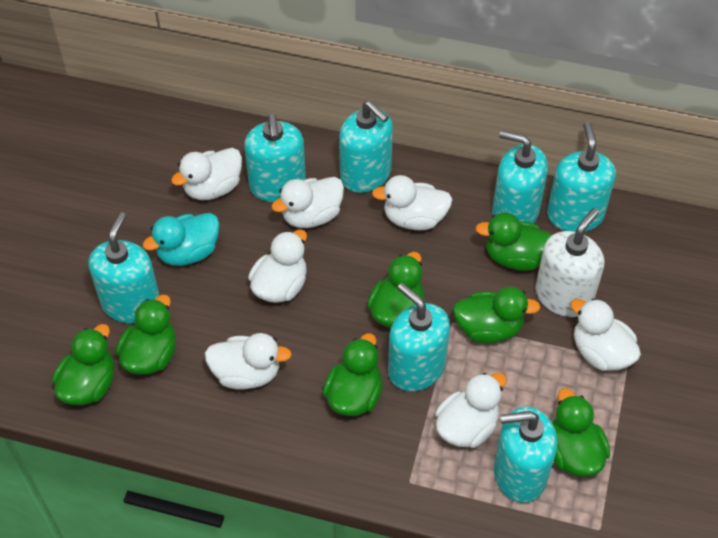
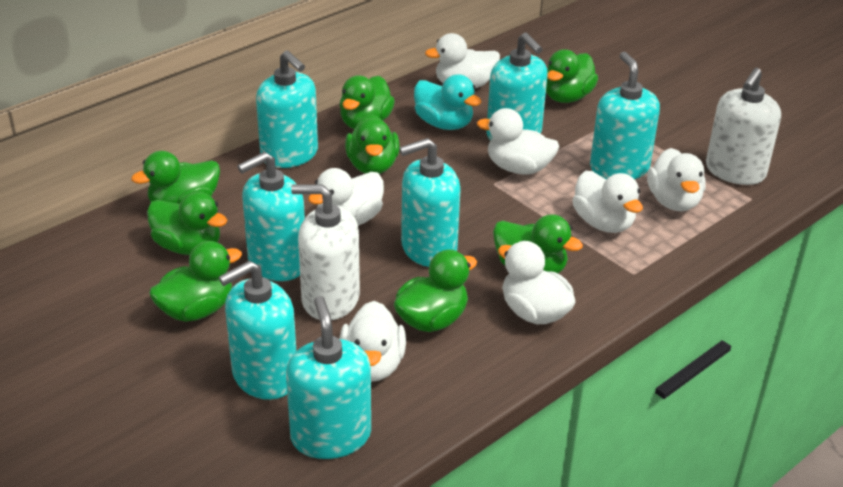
green duck: 7 -> 8
white soap dispenser: 1 -> 2

